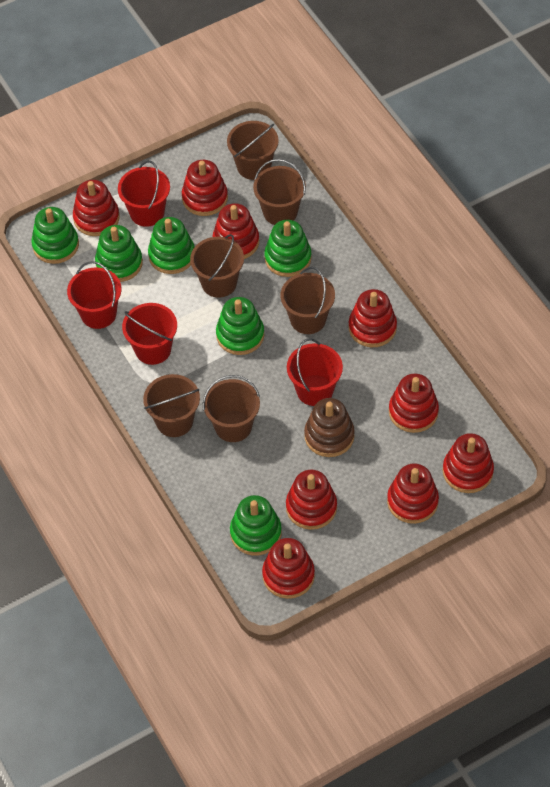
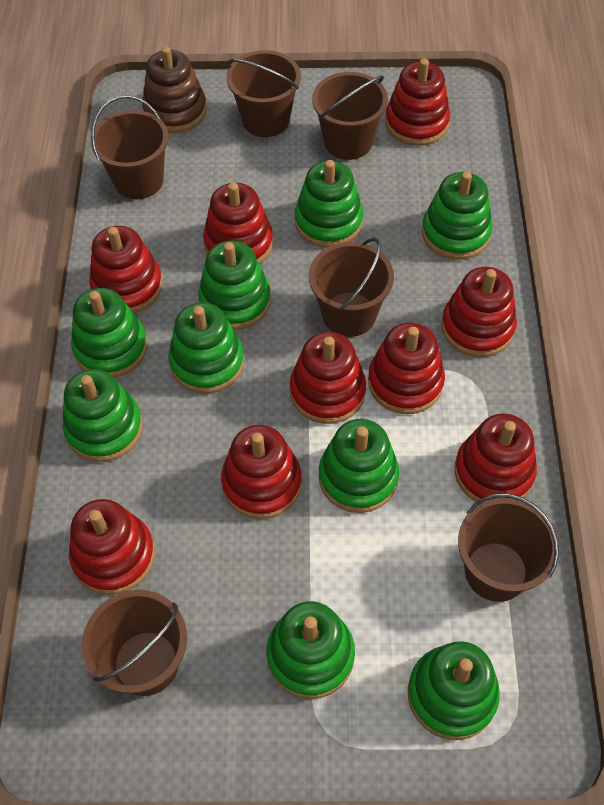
green stacking toy: 6 -> 9
red bucket: 4 -> 0

